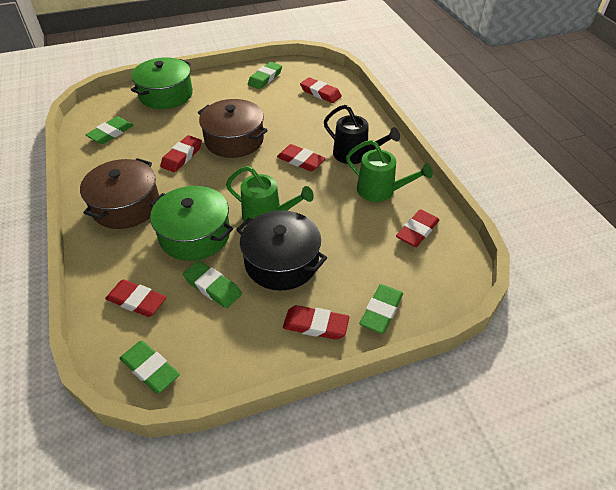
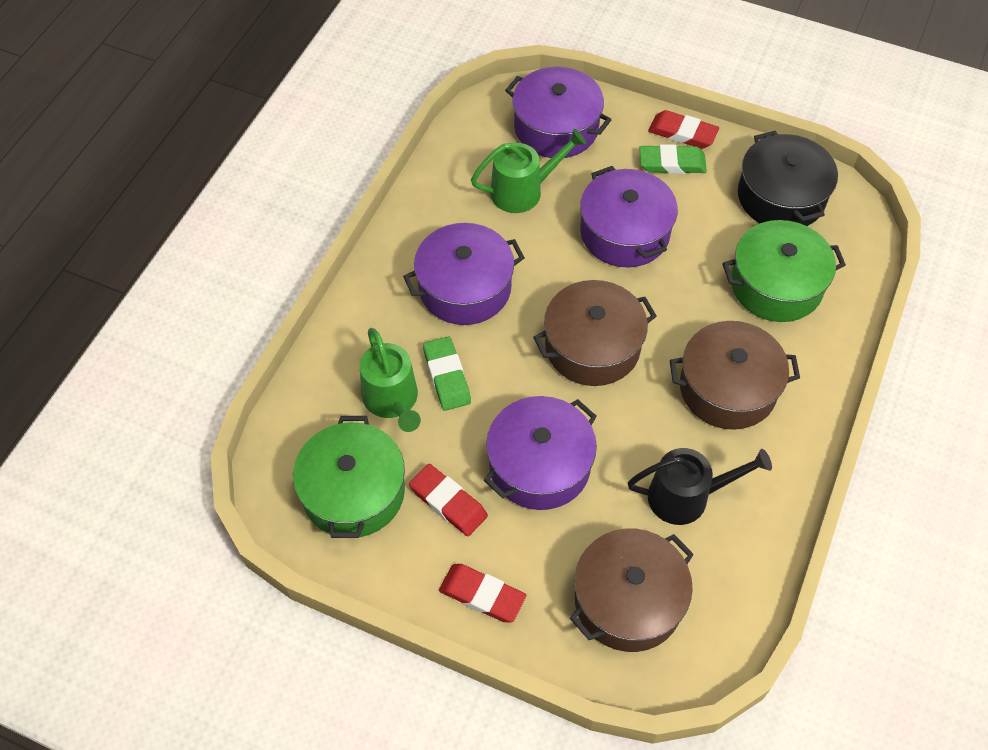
brown pot: 2 -> 3
green eraser: 5 -> 2
purple pot: 0 -> 4
red eraser: 6 -> 3

